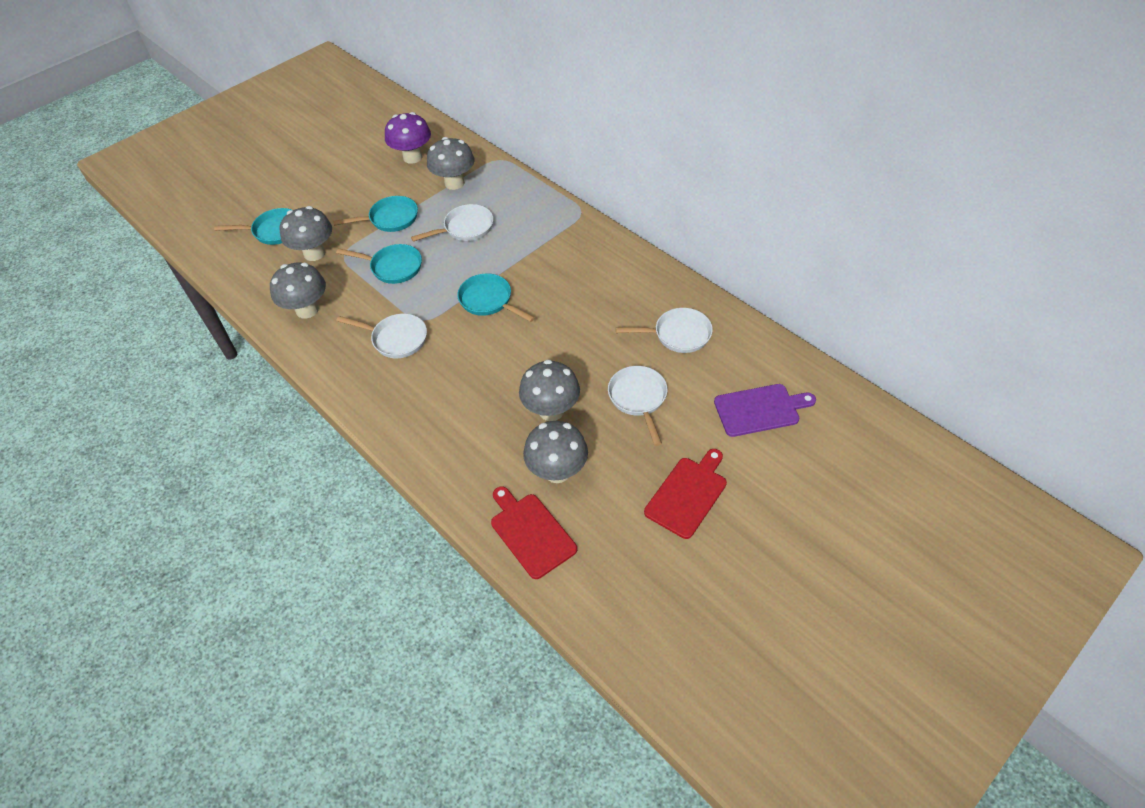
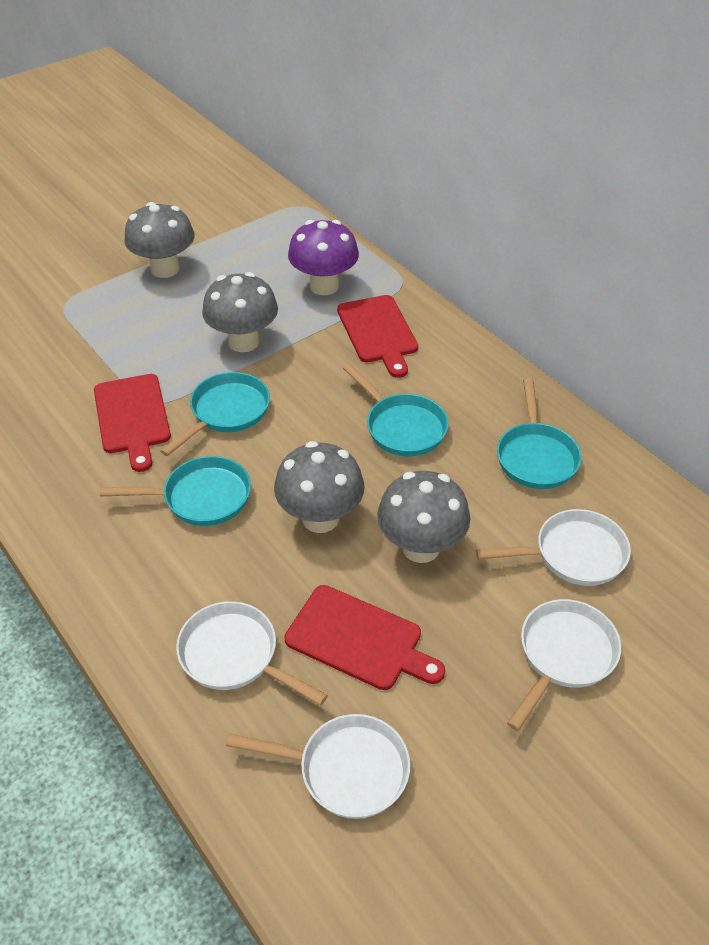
grey mushroom: 5 -> 4
purple cutting board: 1 -> 0
red cutting board: 2 -> 3

